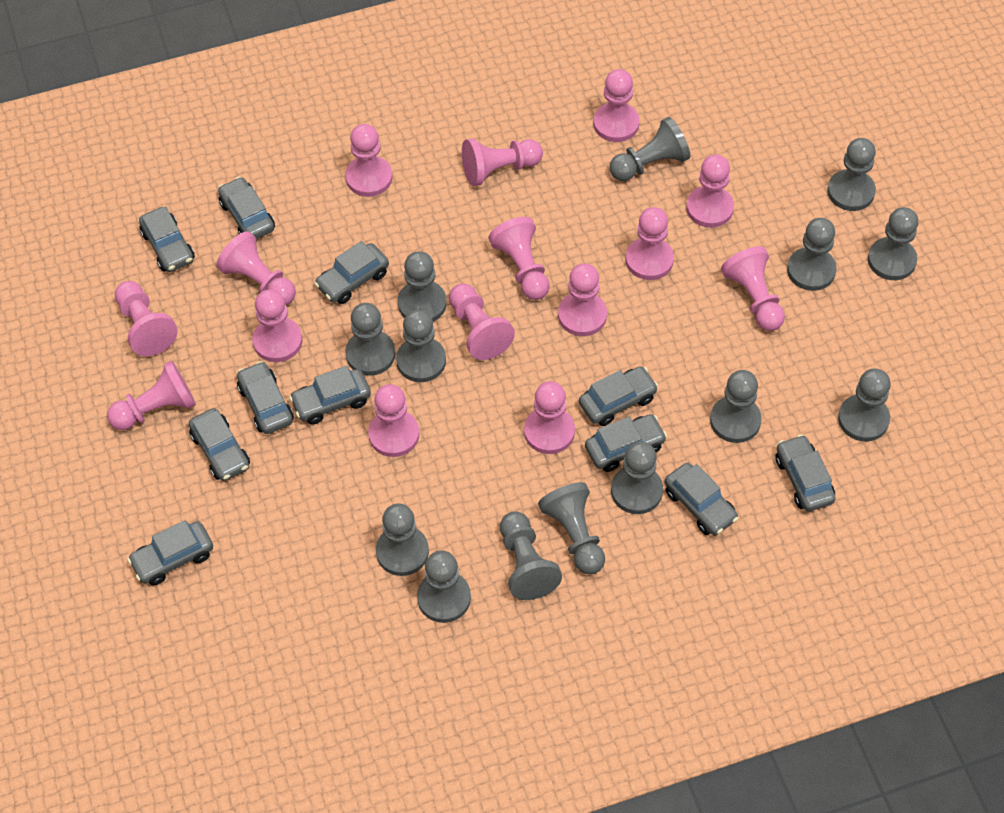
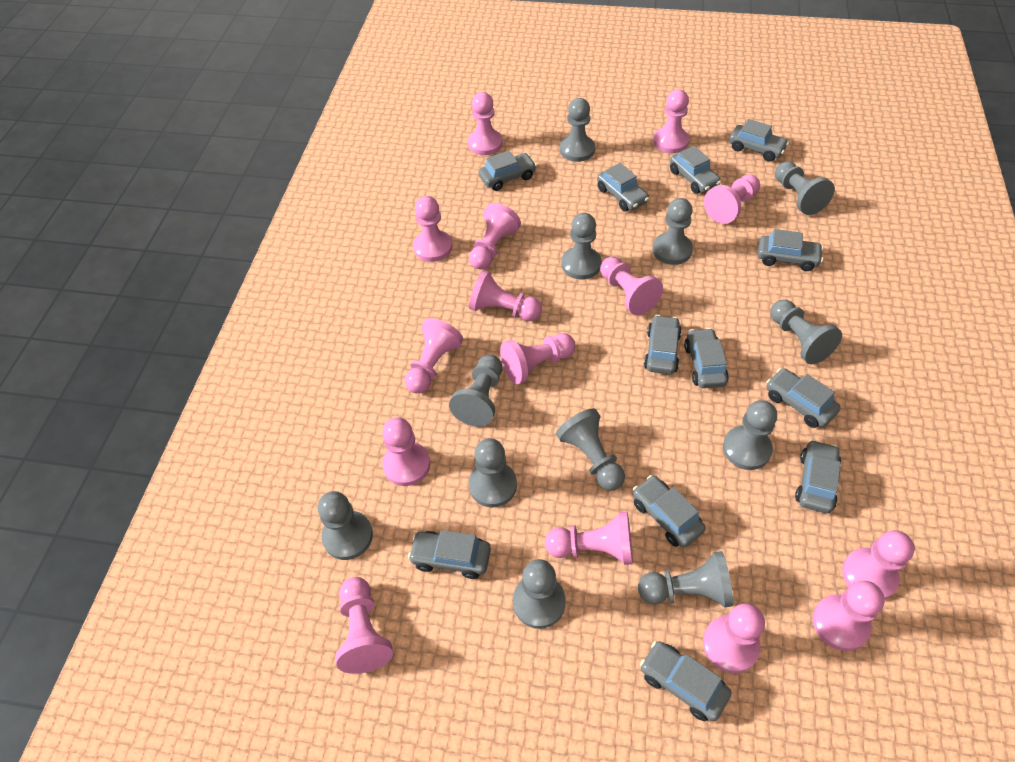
grey car: 11 -> 12
grey pawn: 14 -> 12

